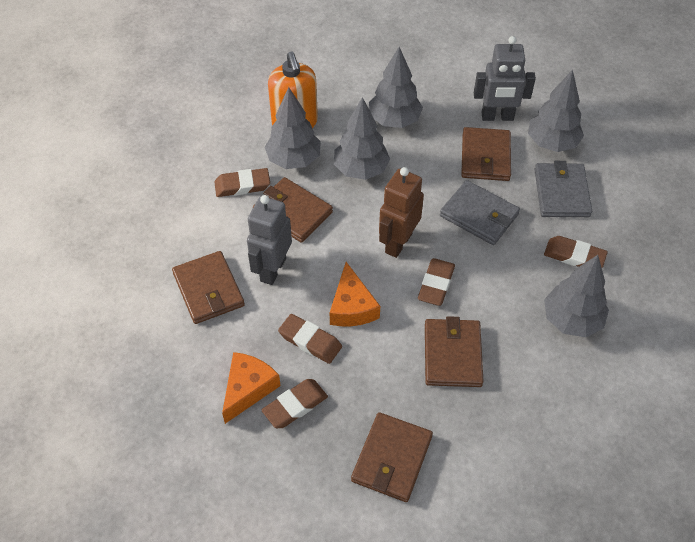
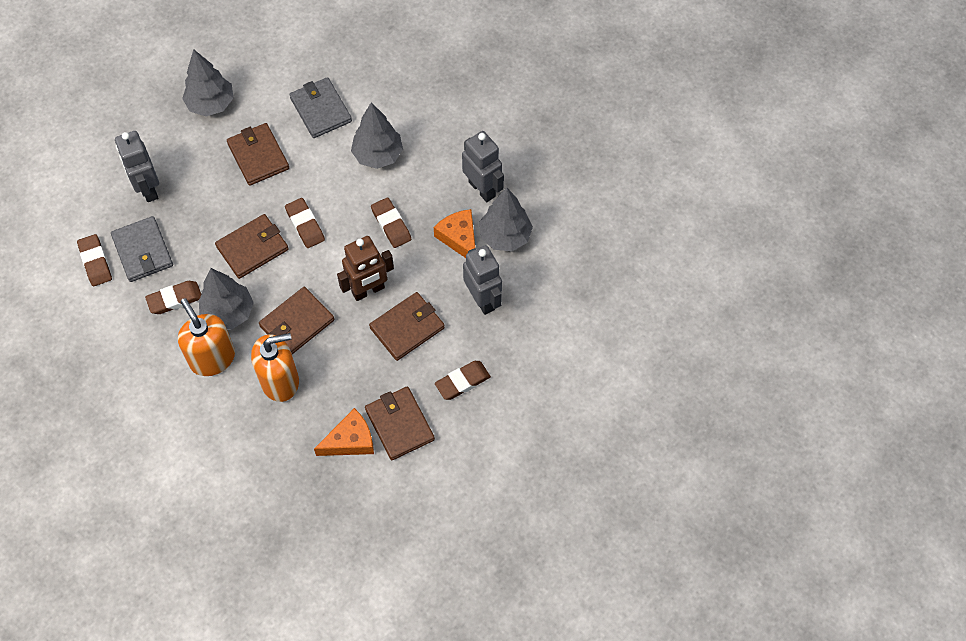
grey robot: 2 -> 3
grey tree: 5 -> 4
orange soap dispenser: 1 -> 2

